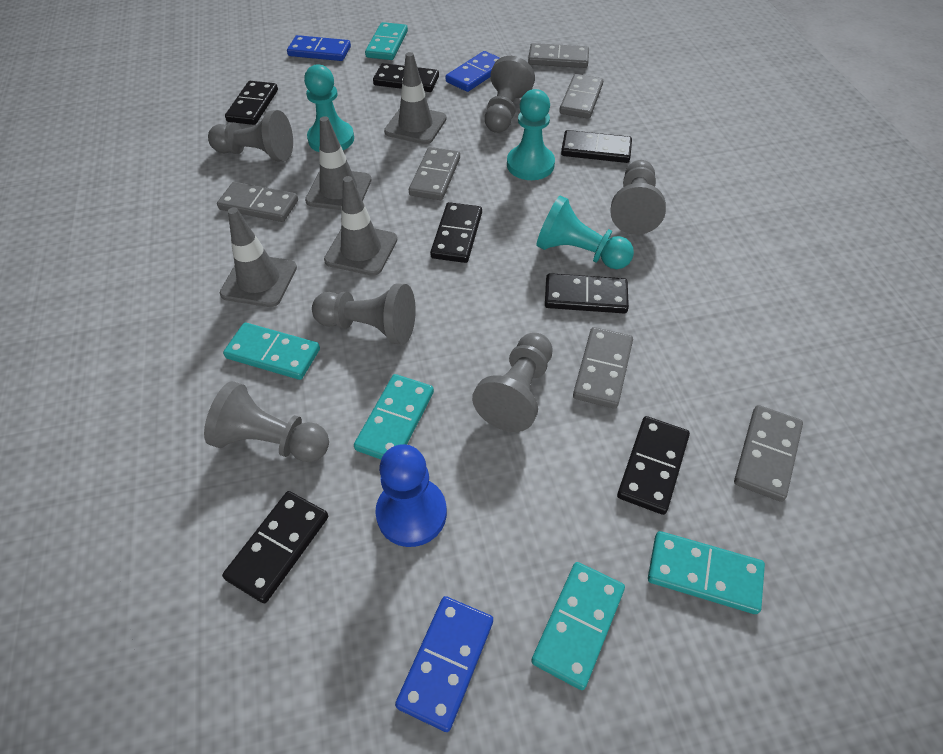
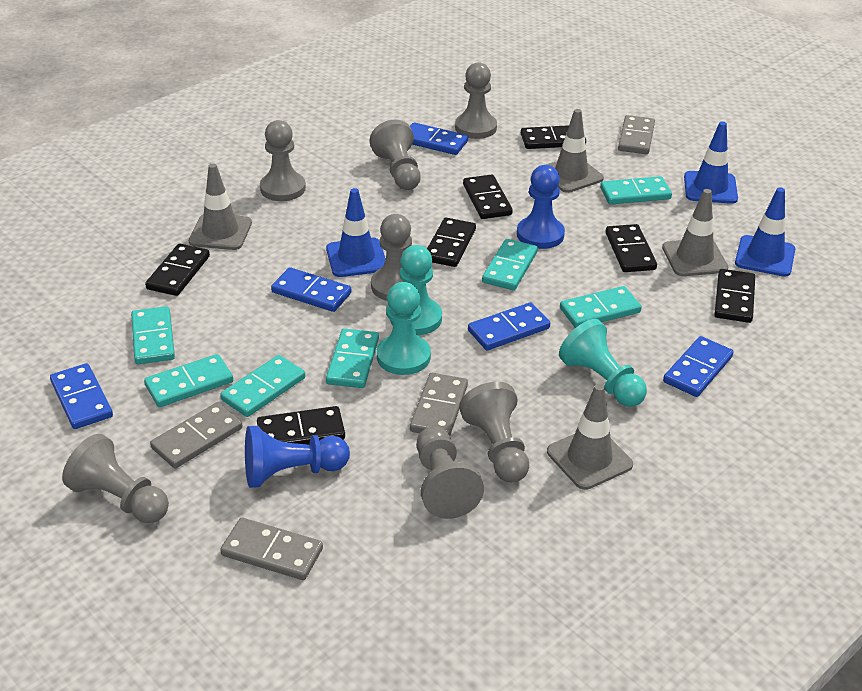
blue domino: 3 -> 5
blue pawn: 1 -> 2
blue traffic cone: 0 -> 3
grey domino: 6 -> 4
grey pawn: 6 -> 7
turquoise domino: 5 -> 7

